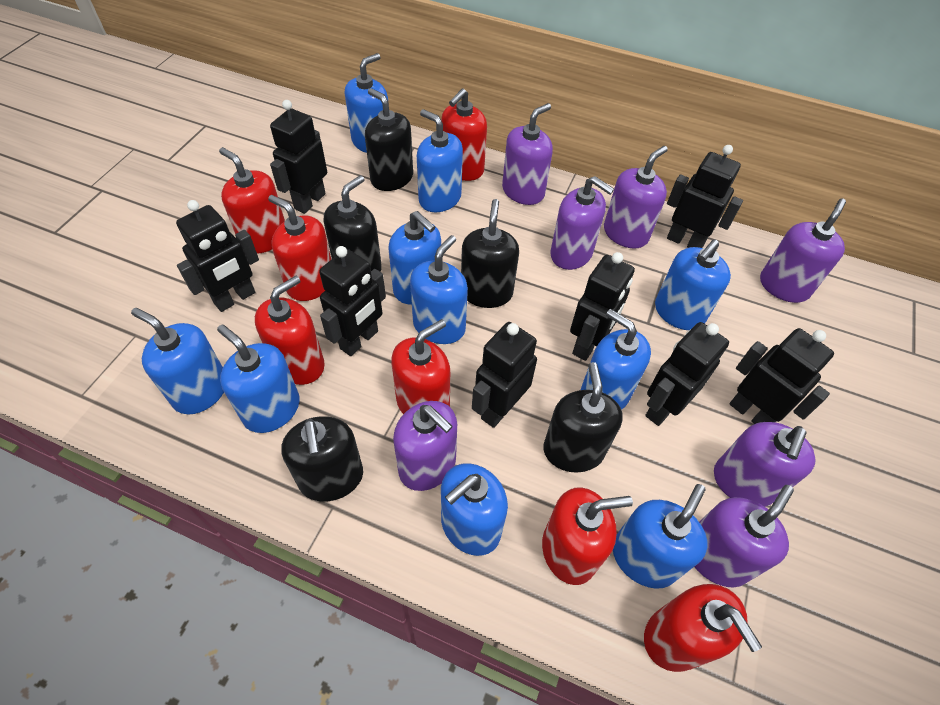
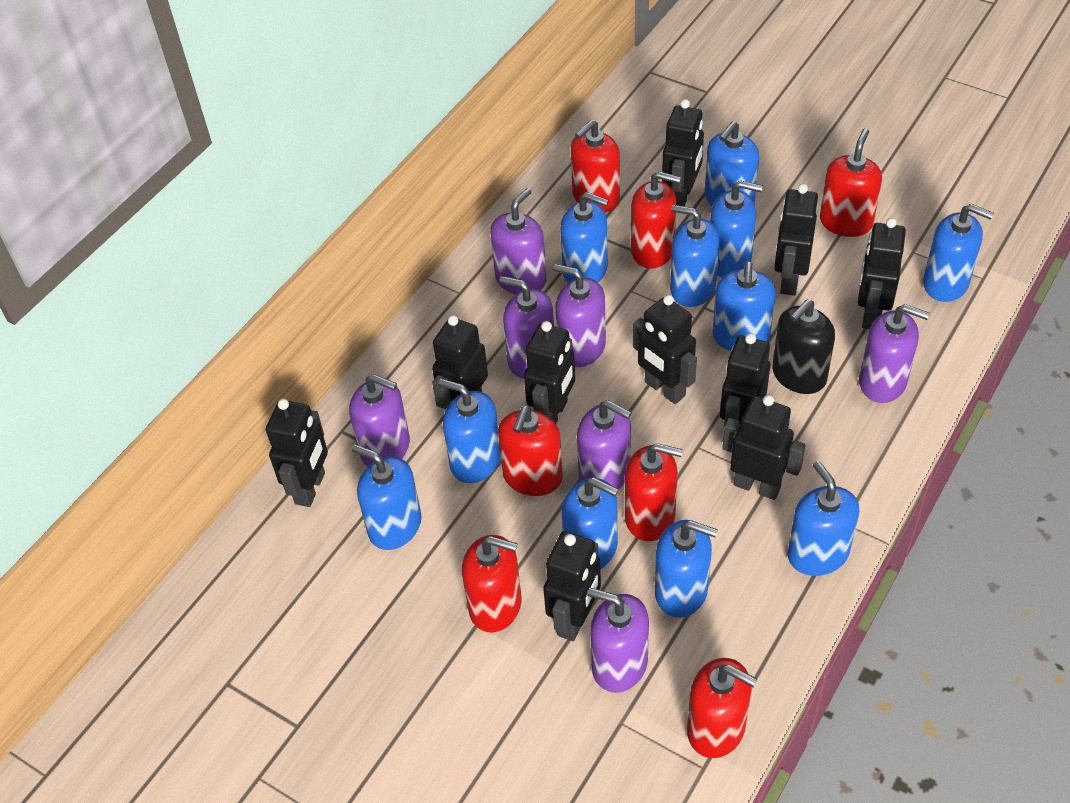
black robot: 8 -> 10
black soap dispenser: 5 -> 1
blue soap dispenser: 10 -> 11

